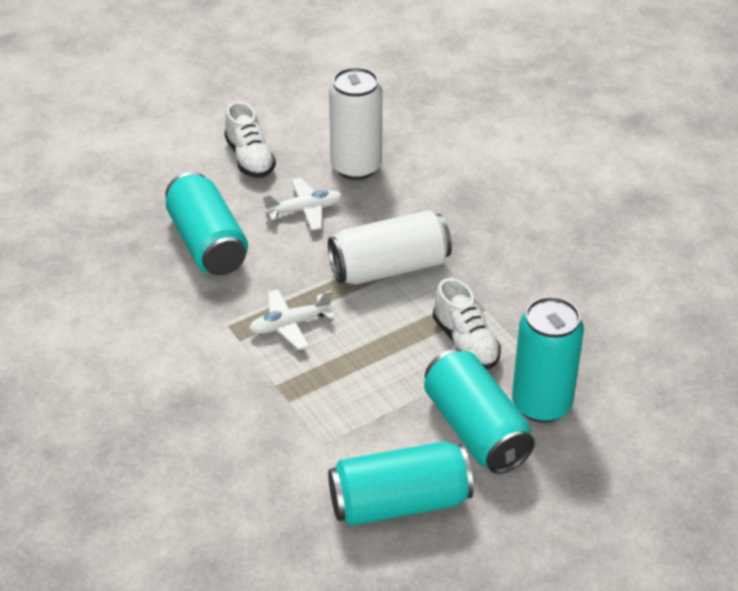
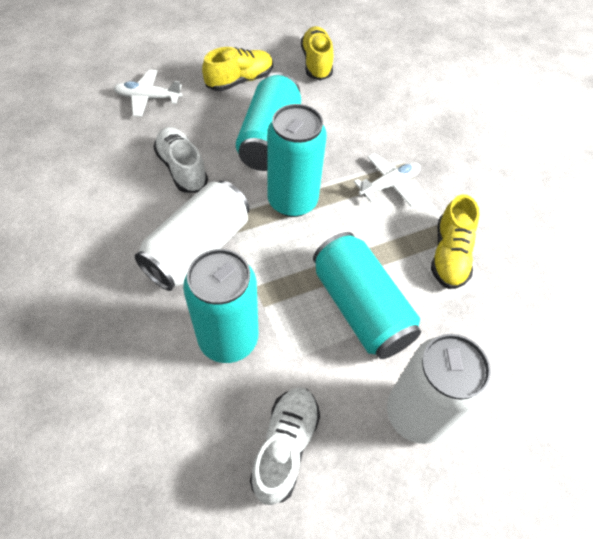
yellow shoe: 0 -> 3

